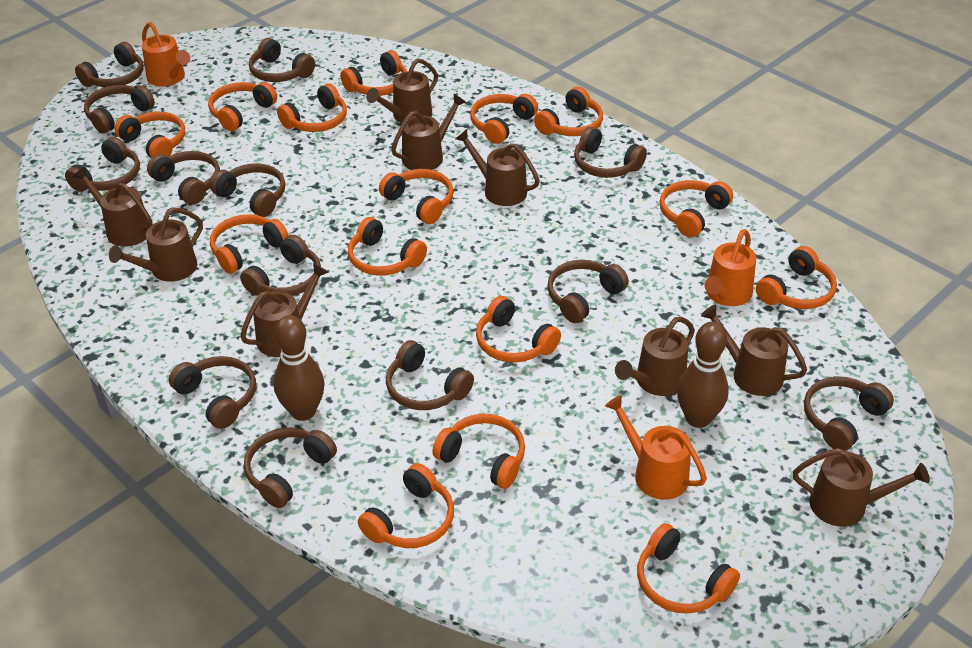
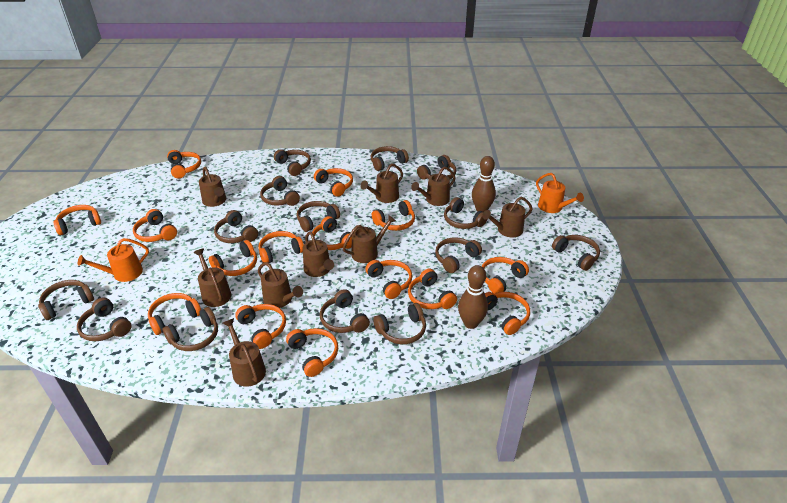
brown headphones: 13 -> 14
orange watering can: 3 -> 2

